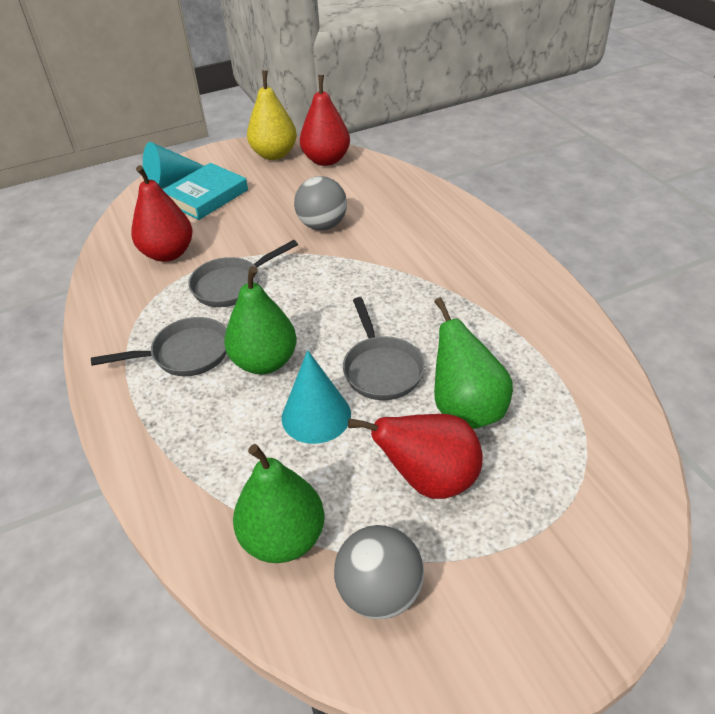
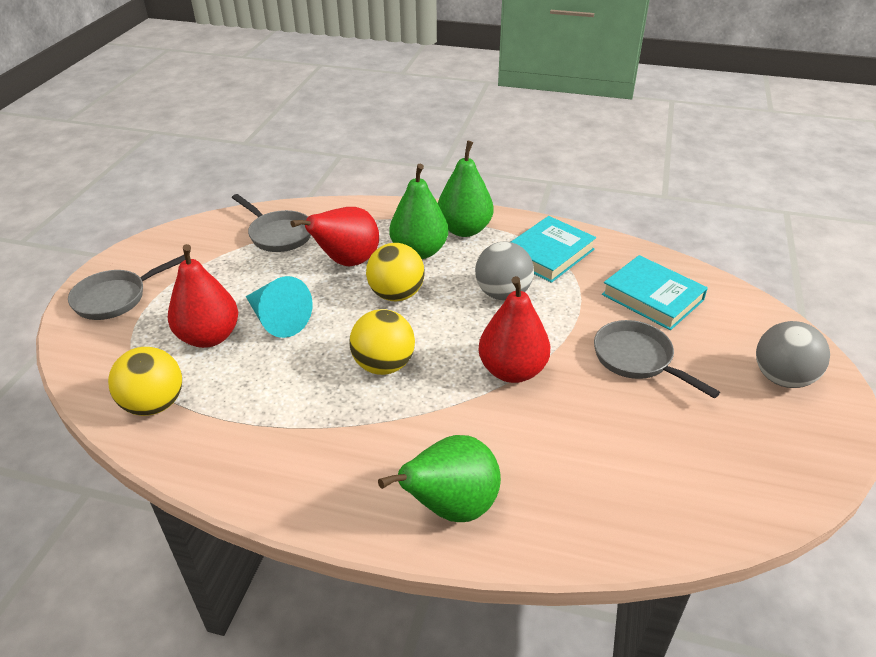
turquoise book: 1 -> 2
turquoise cone: 2 -> 1
yellow ball: 0 -> 3
yellow pear: 1 -> 0

